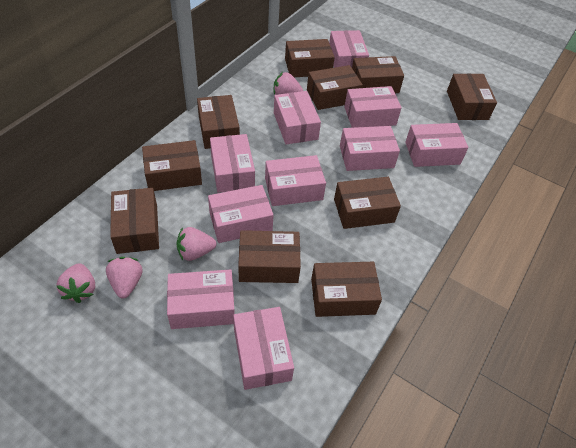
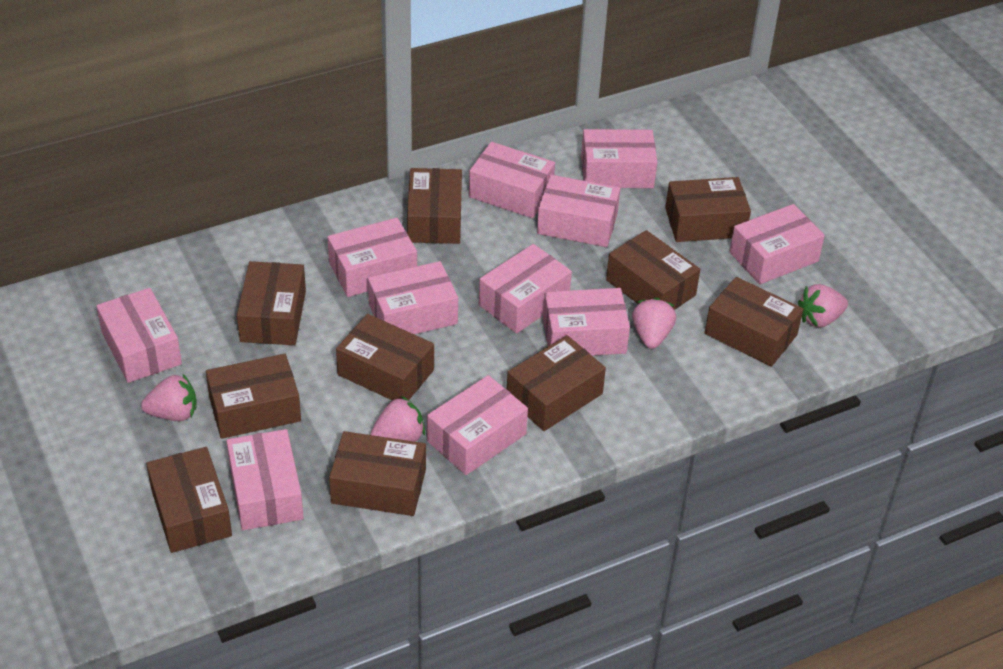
pink box: 10 -> 11

